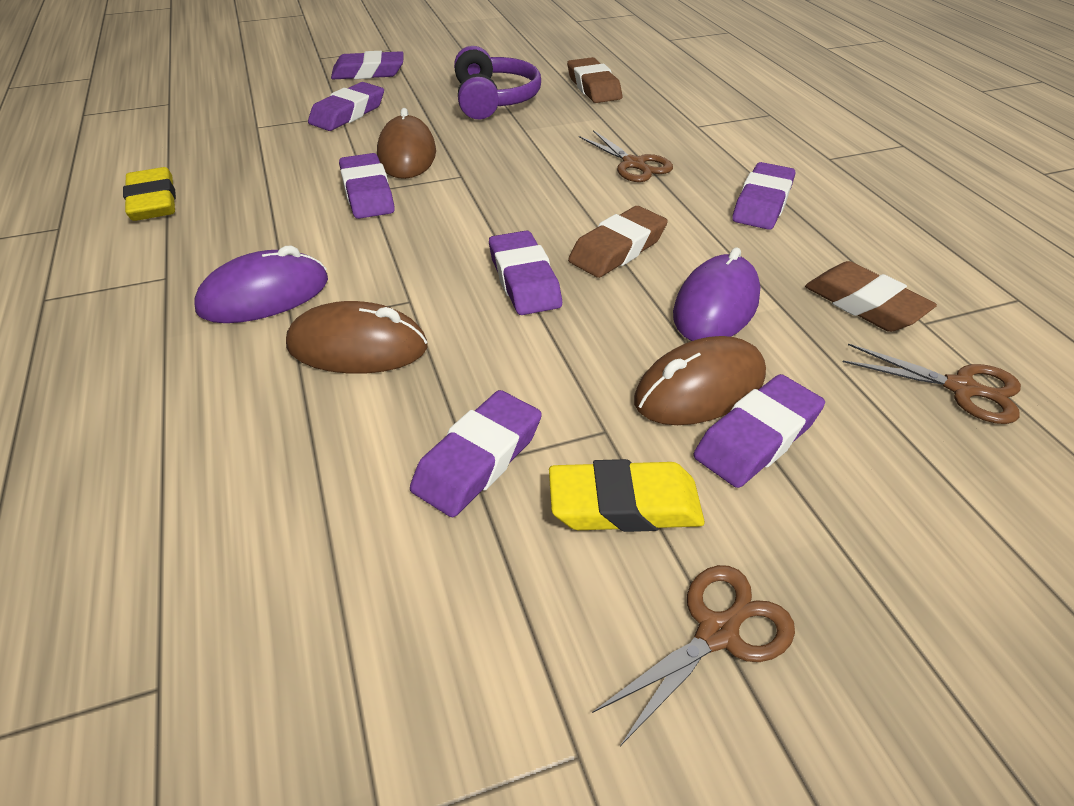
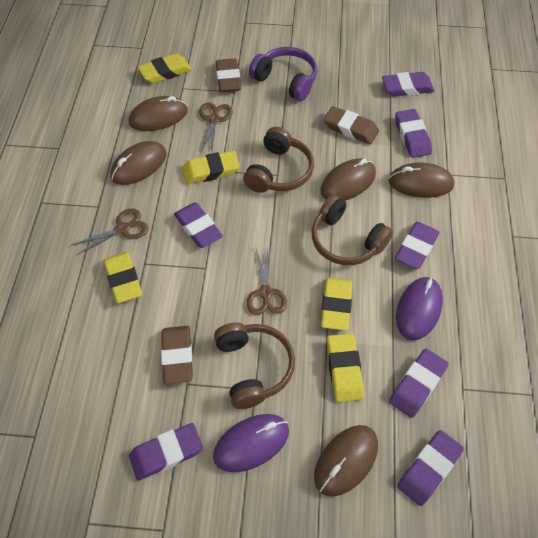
brown headphones: 0 -> 3
brown mouse: 3 -> 5
yellow eraser: 2 -> 5

